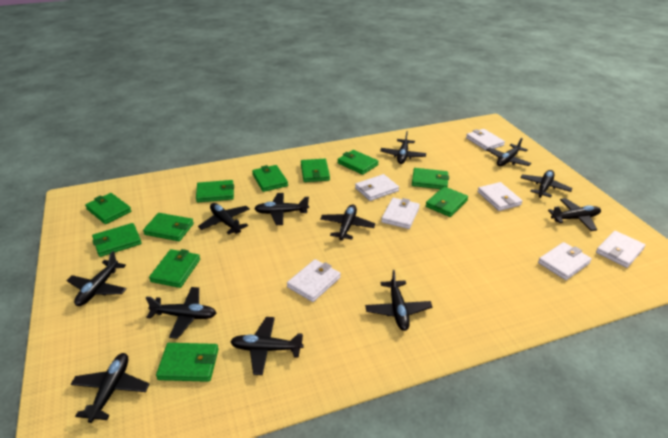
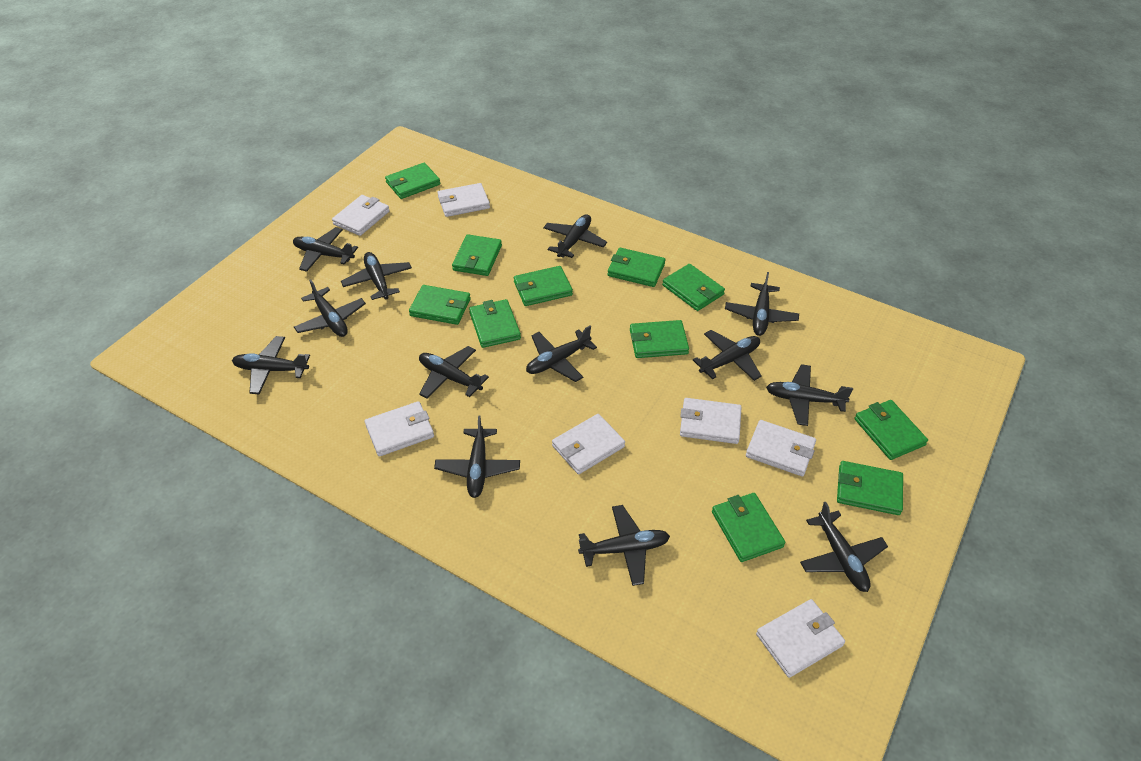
black plane: 12 -> 13

